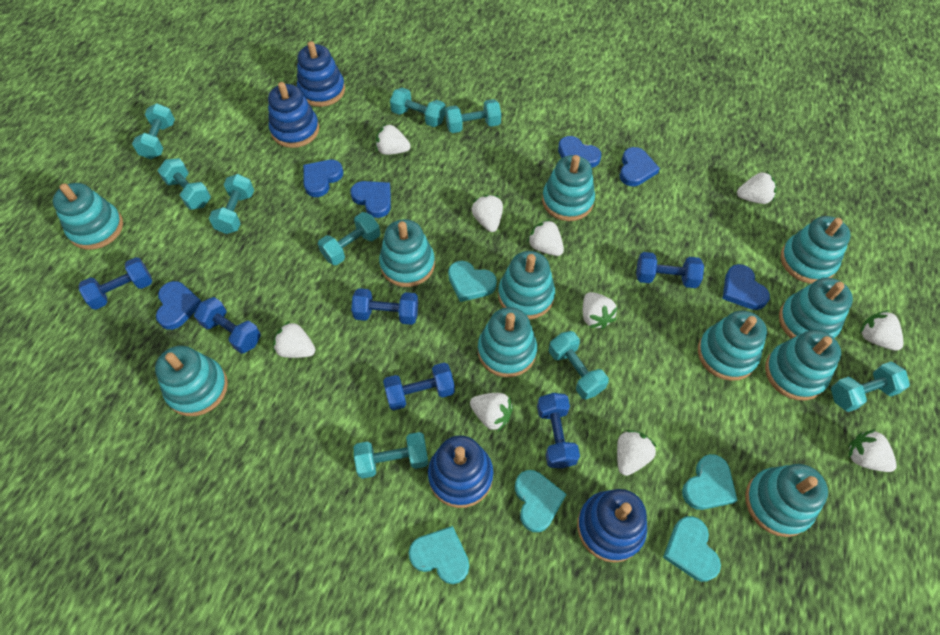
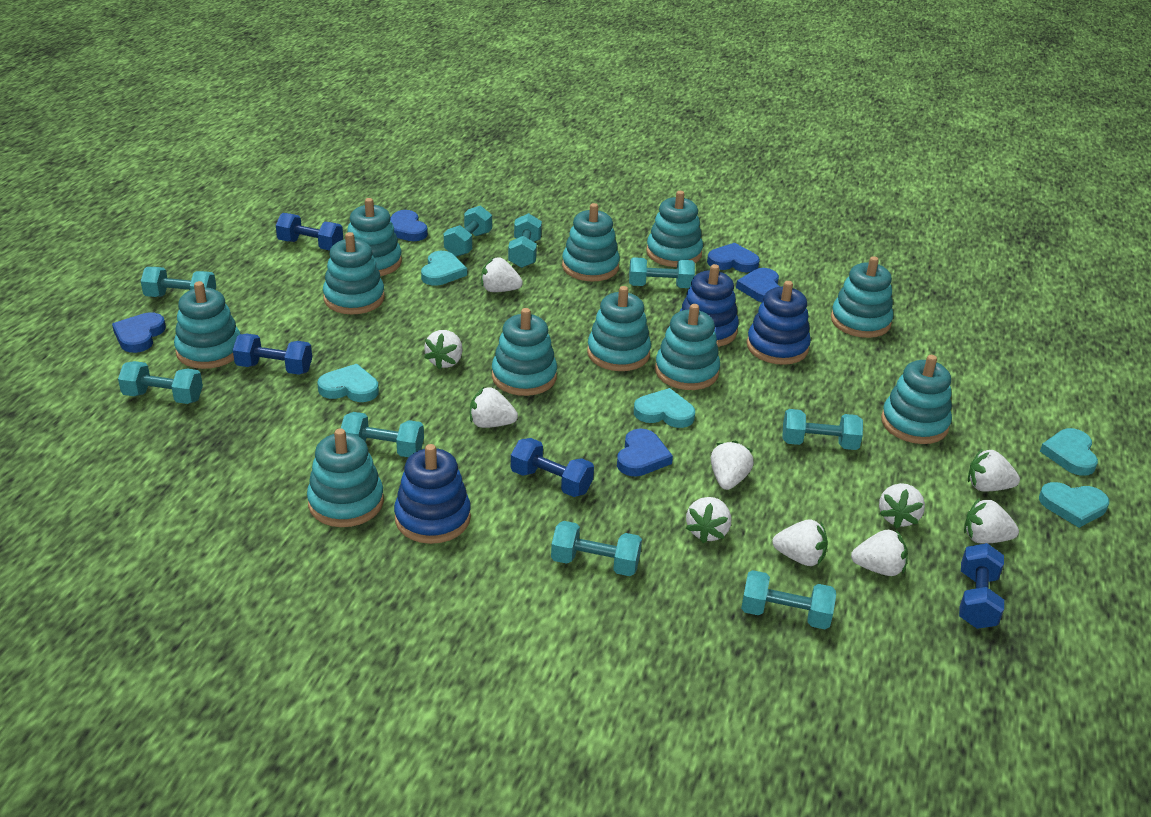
blue dumbbell: 6 -> 4
blue heart: 6 -> 5
blue stacking toy: 4 -> 3

